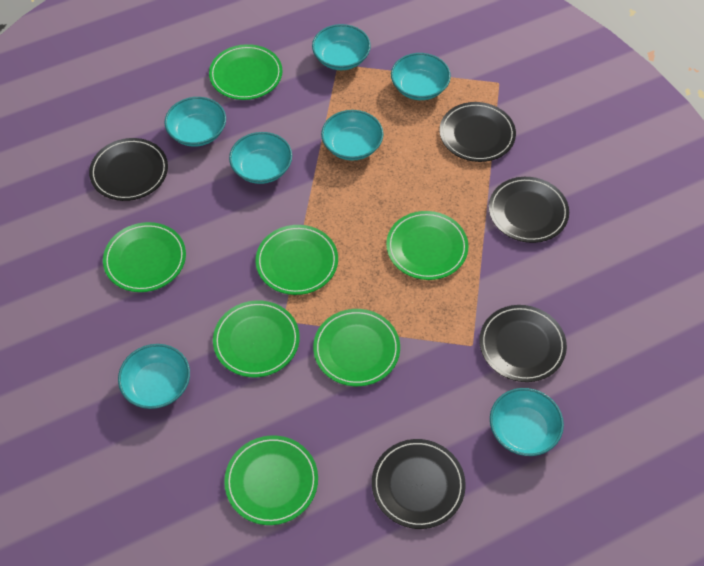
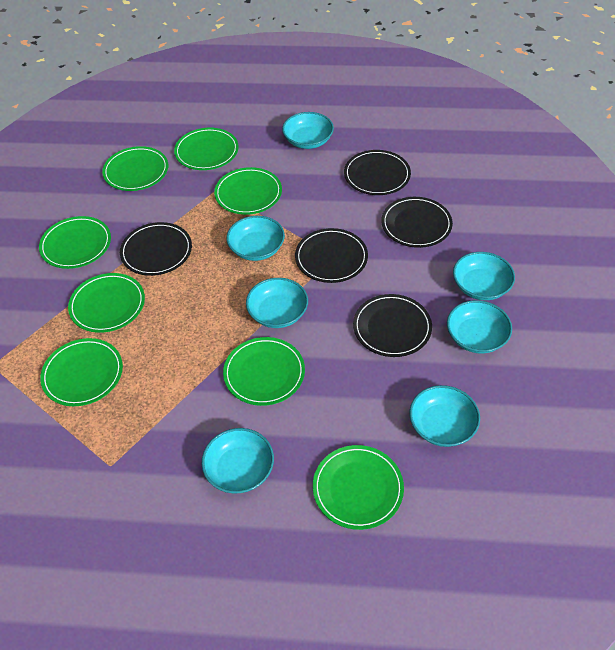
green plate: 7 -> 8

